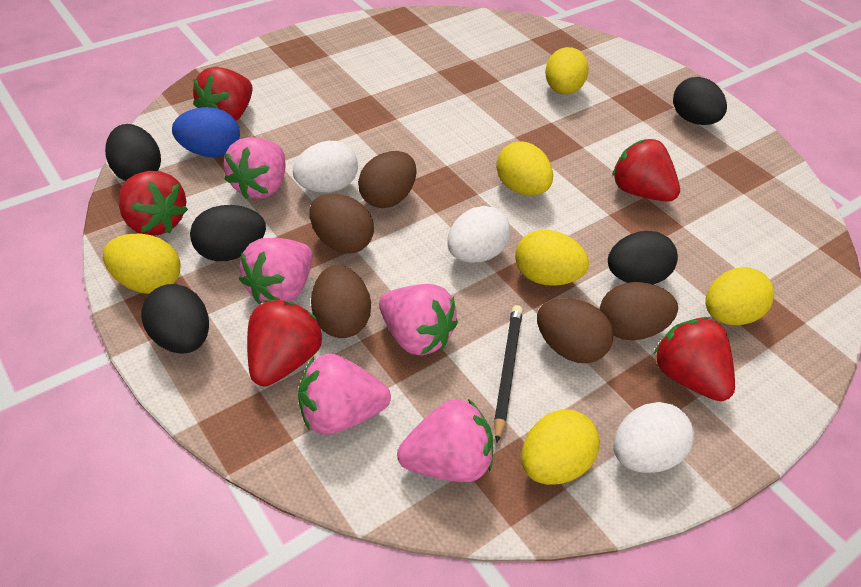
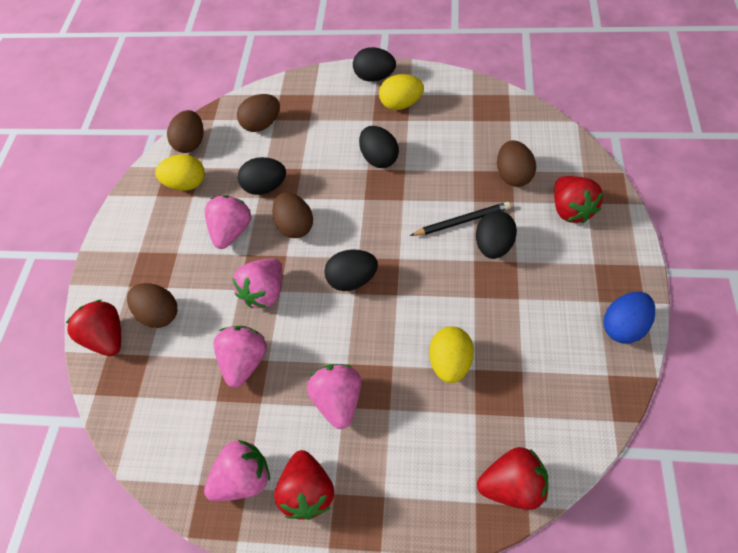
red strawberry: 5 -> 4
white egg: 3 -> 0
yellow egg: 6 -> 3

